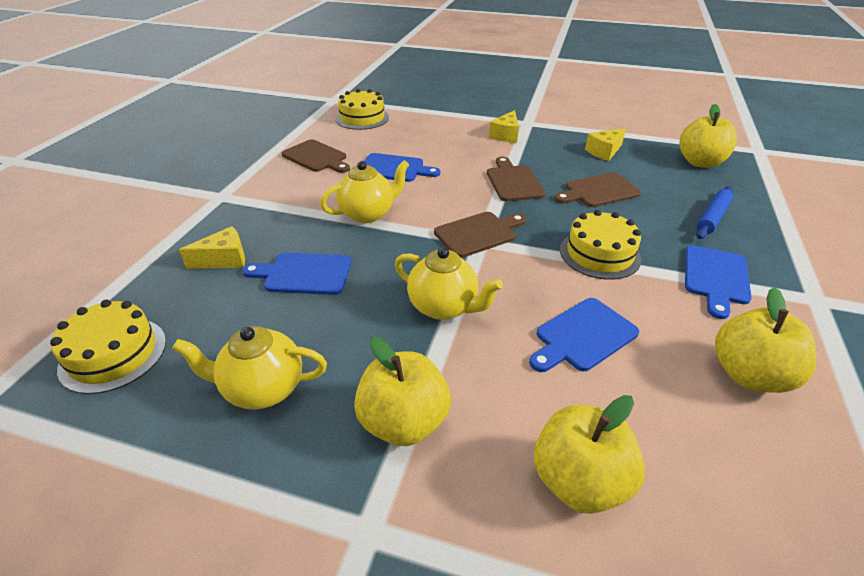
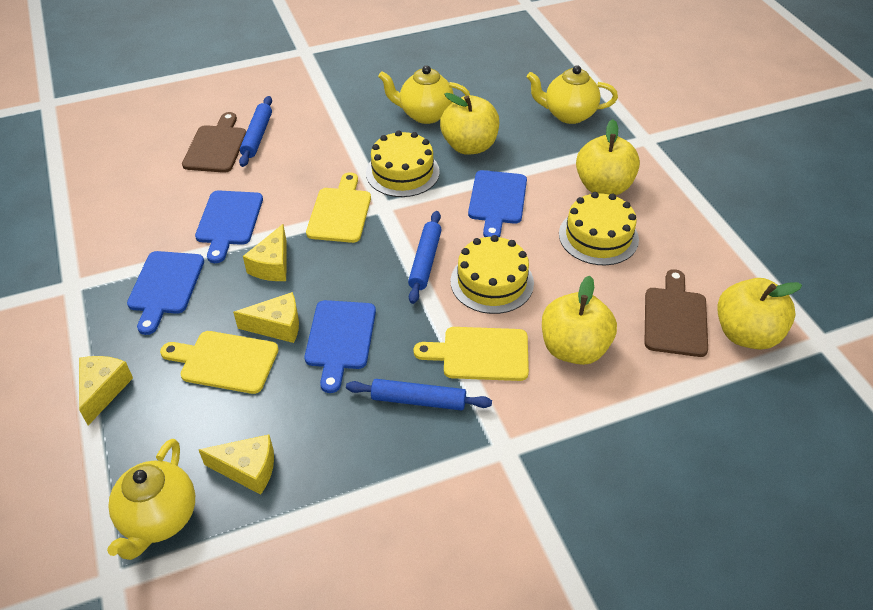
blue rolling pin: 1 -> 3
brown cutting board: 4 -> 2
yellow cheese: 3 -> 4
yellow cutting board: 0 -> 3

